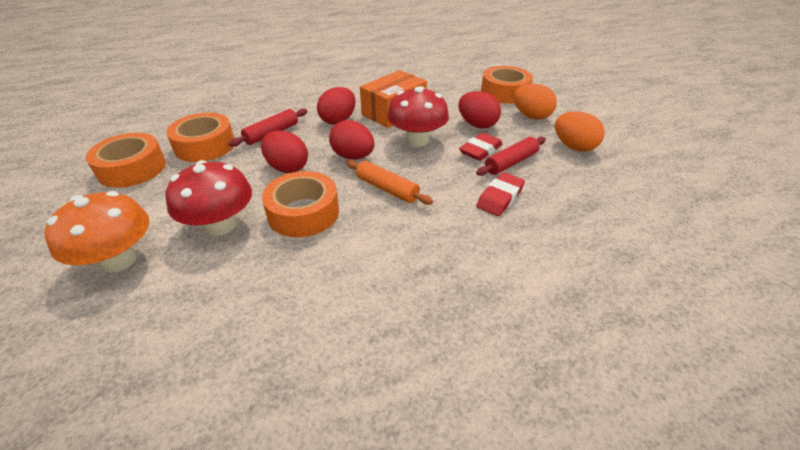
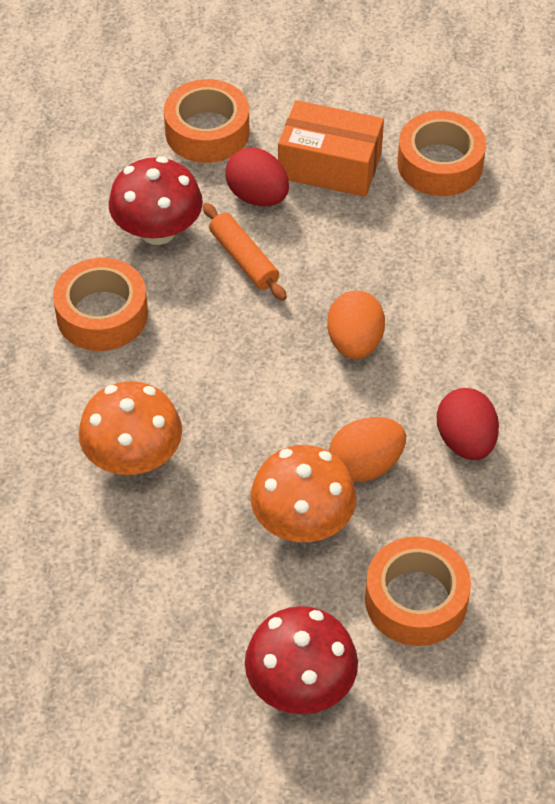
orange mushroom: 1 -> 2
red egg: 4 -> 2
red eraser: 2 -> 0
red rolling pin: 2 -> 0

